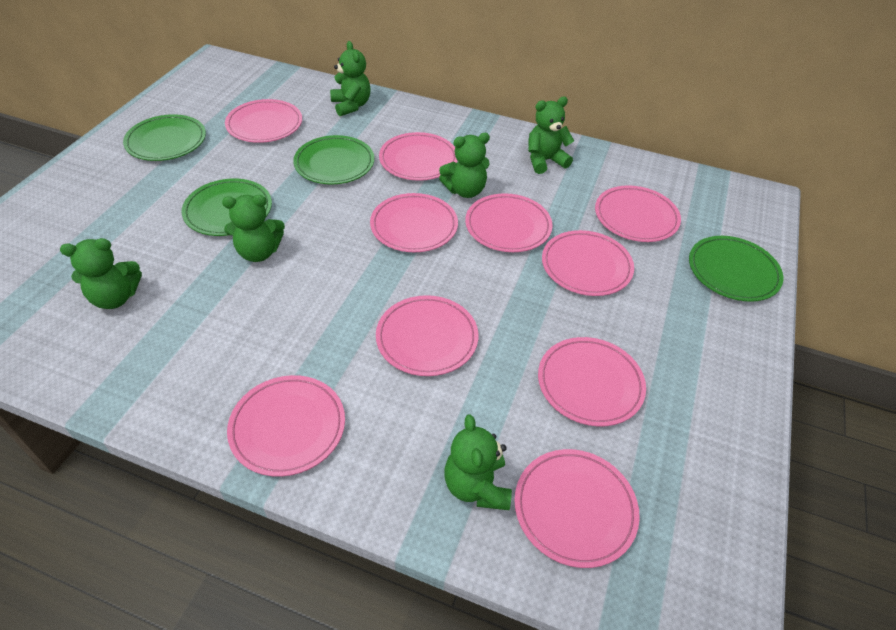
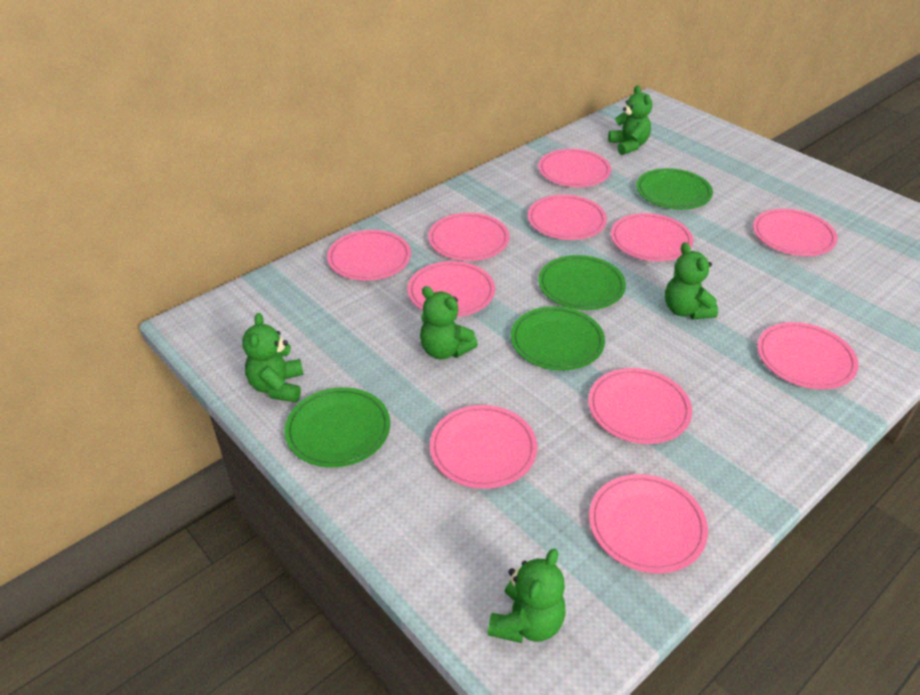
green teddy bear: 6 -> 5
pink plate: 10 -> 11

